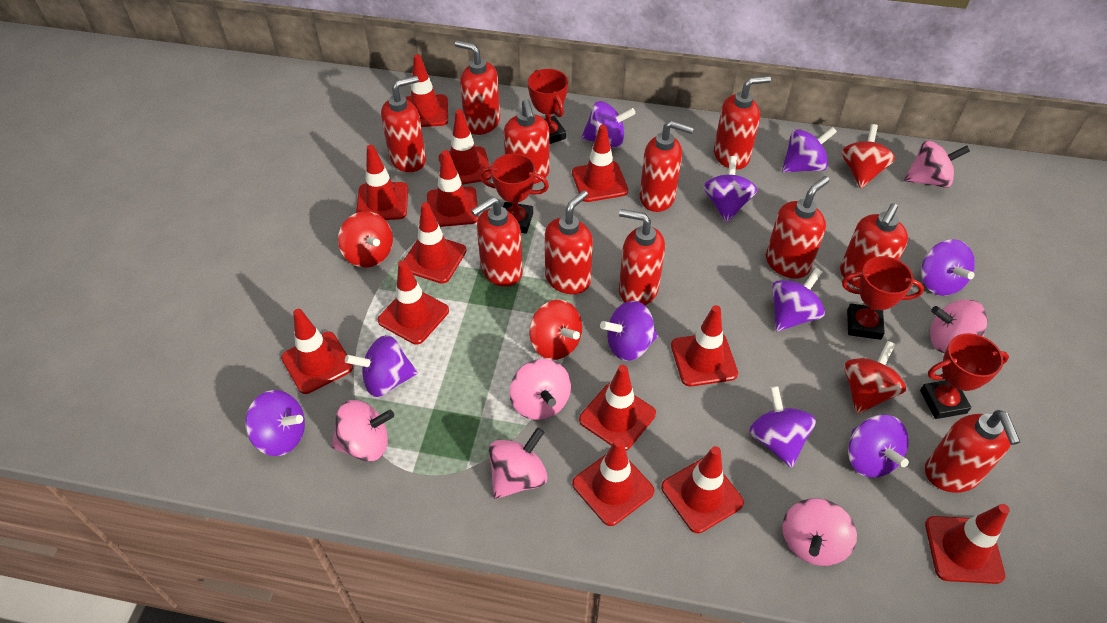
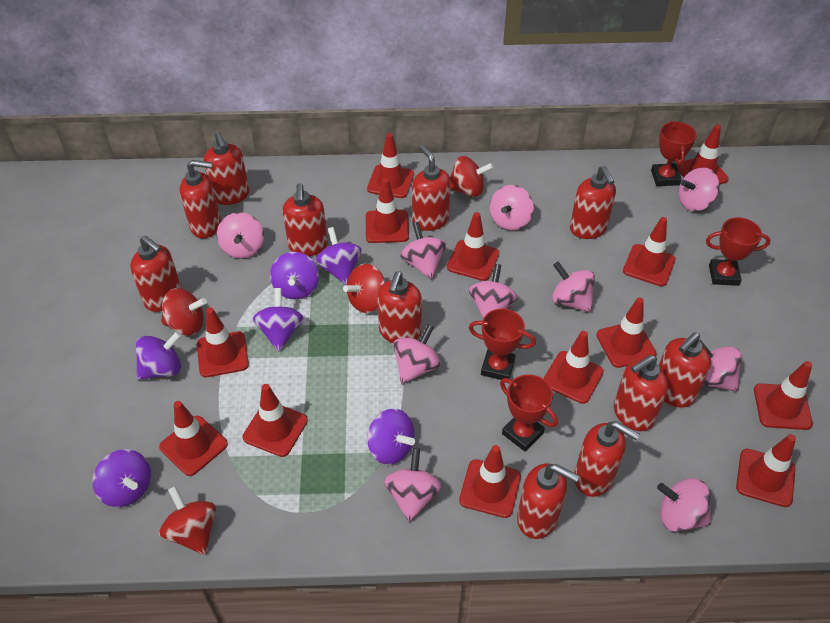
pink spinning top: 6 -> 10
purple spinning top: 10 -> 6

